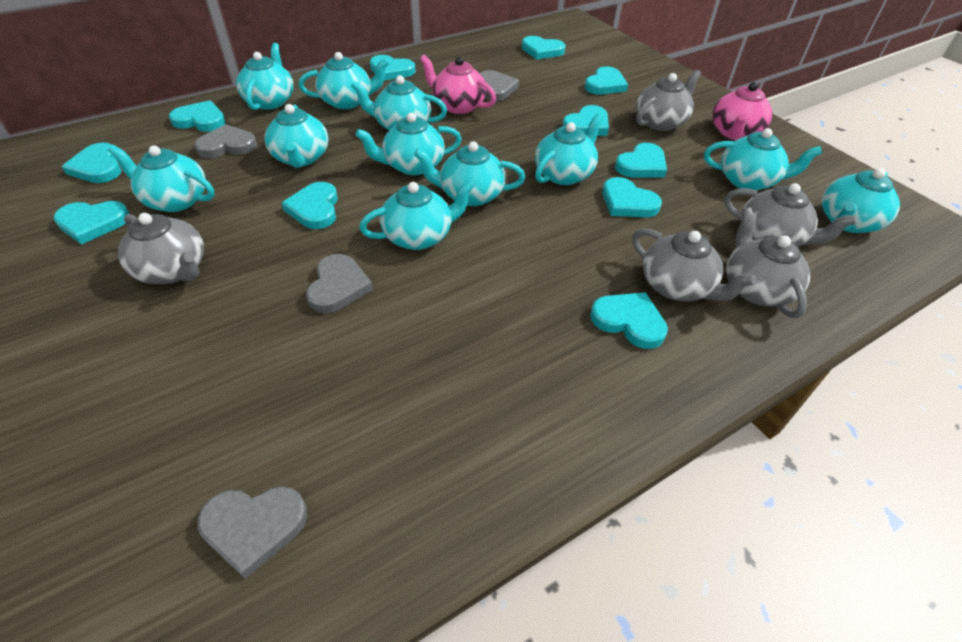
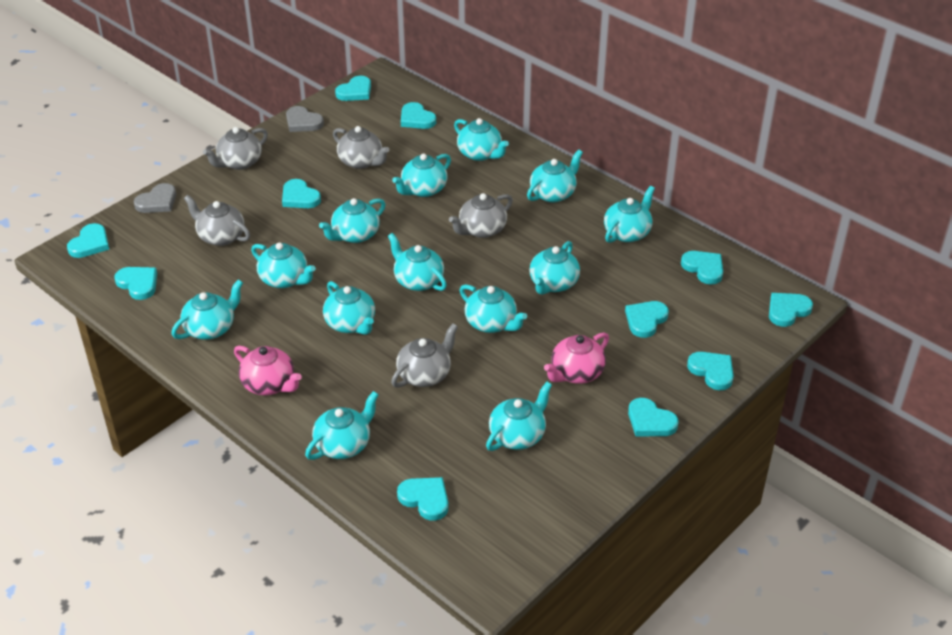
grey heart: 4 -> 2
turquoise teapot: 11 -> 13

